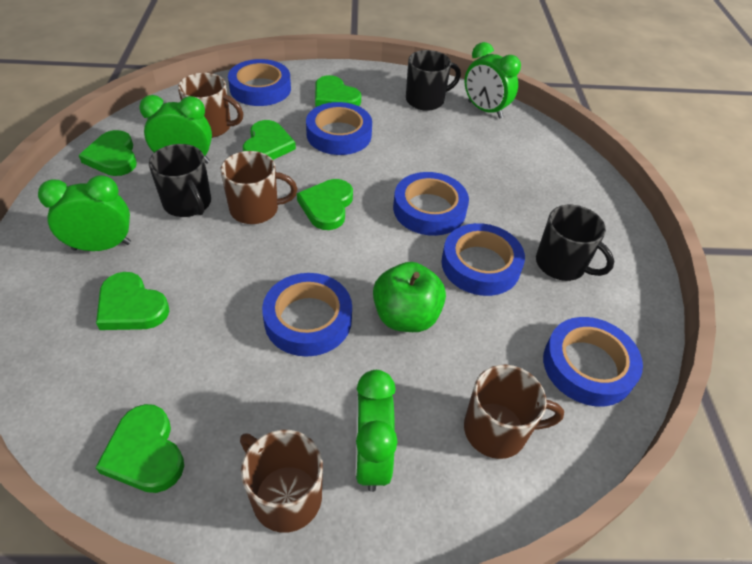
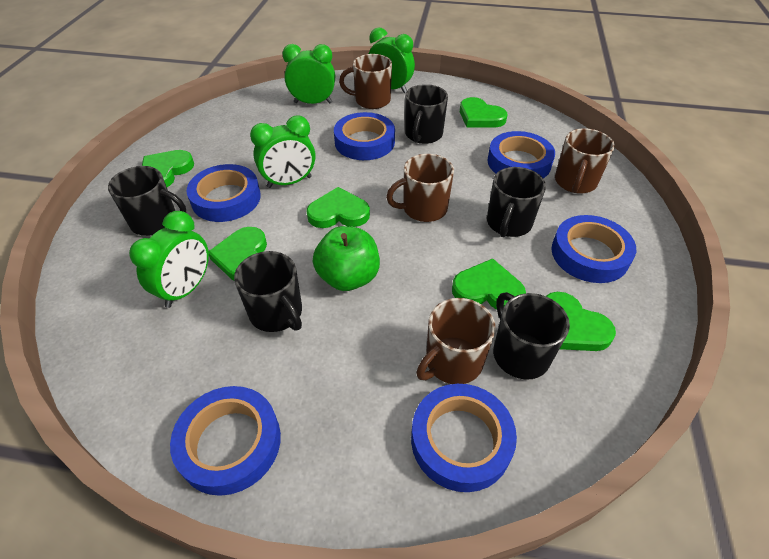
black mug: 3 -> 5

